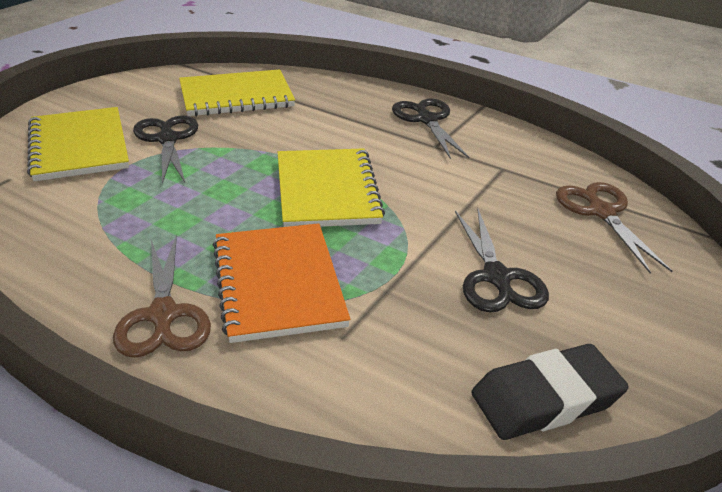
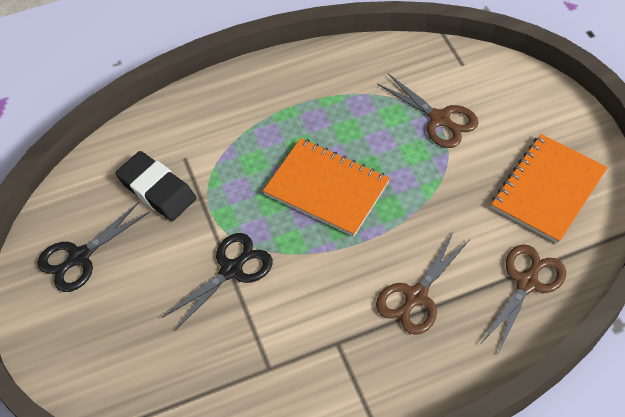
black scissors: 3 -> 2
brown scissors: 2 -> 3
orange notebook: 1 -> 2
yellow notebook: 3 -> 0

